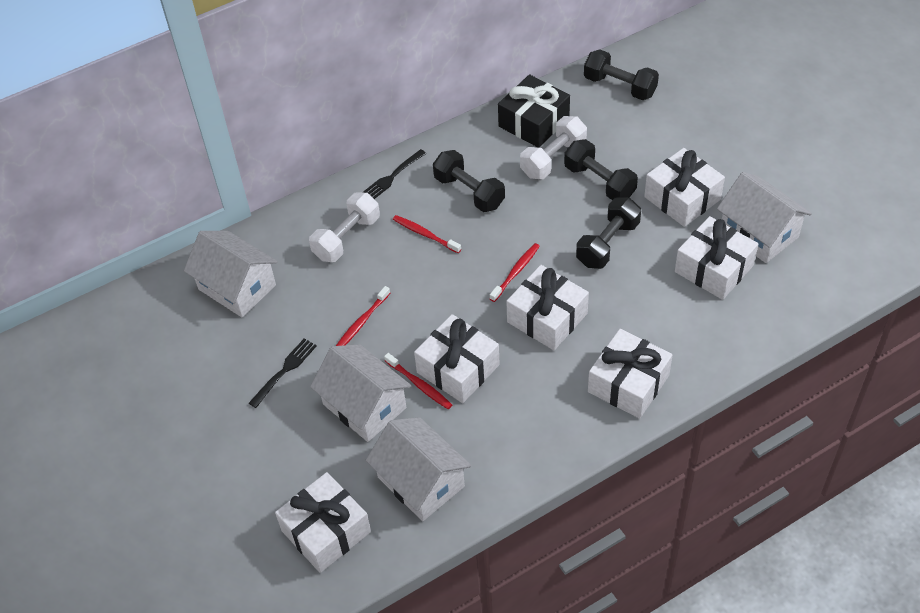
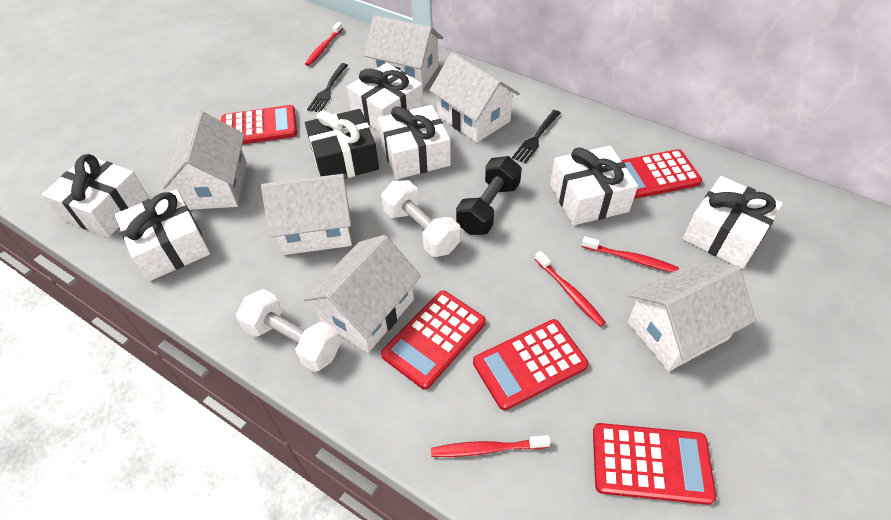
black dumbbell: 4 -> 1
red calculator: 0 -> 5
white house: 4 -> 6

